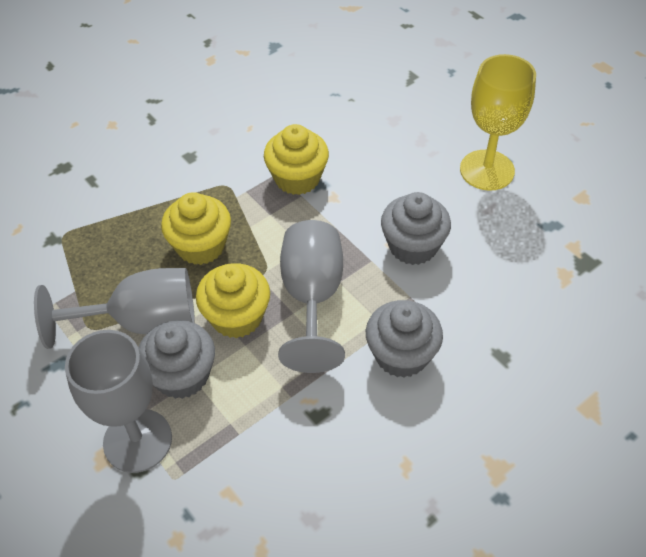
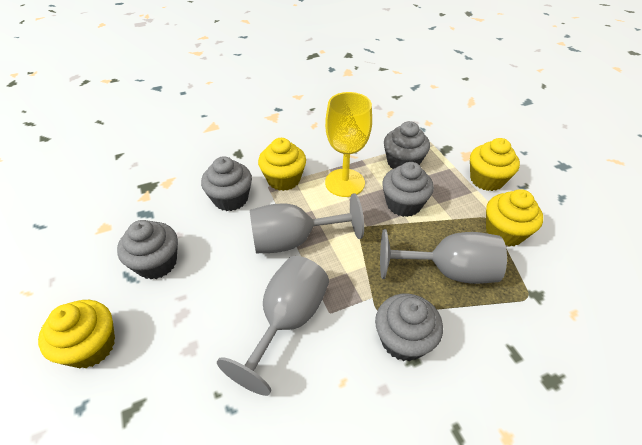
grey cupcake: 3 -> 5
yellow cupcake: 3 -> 4

